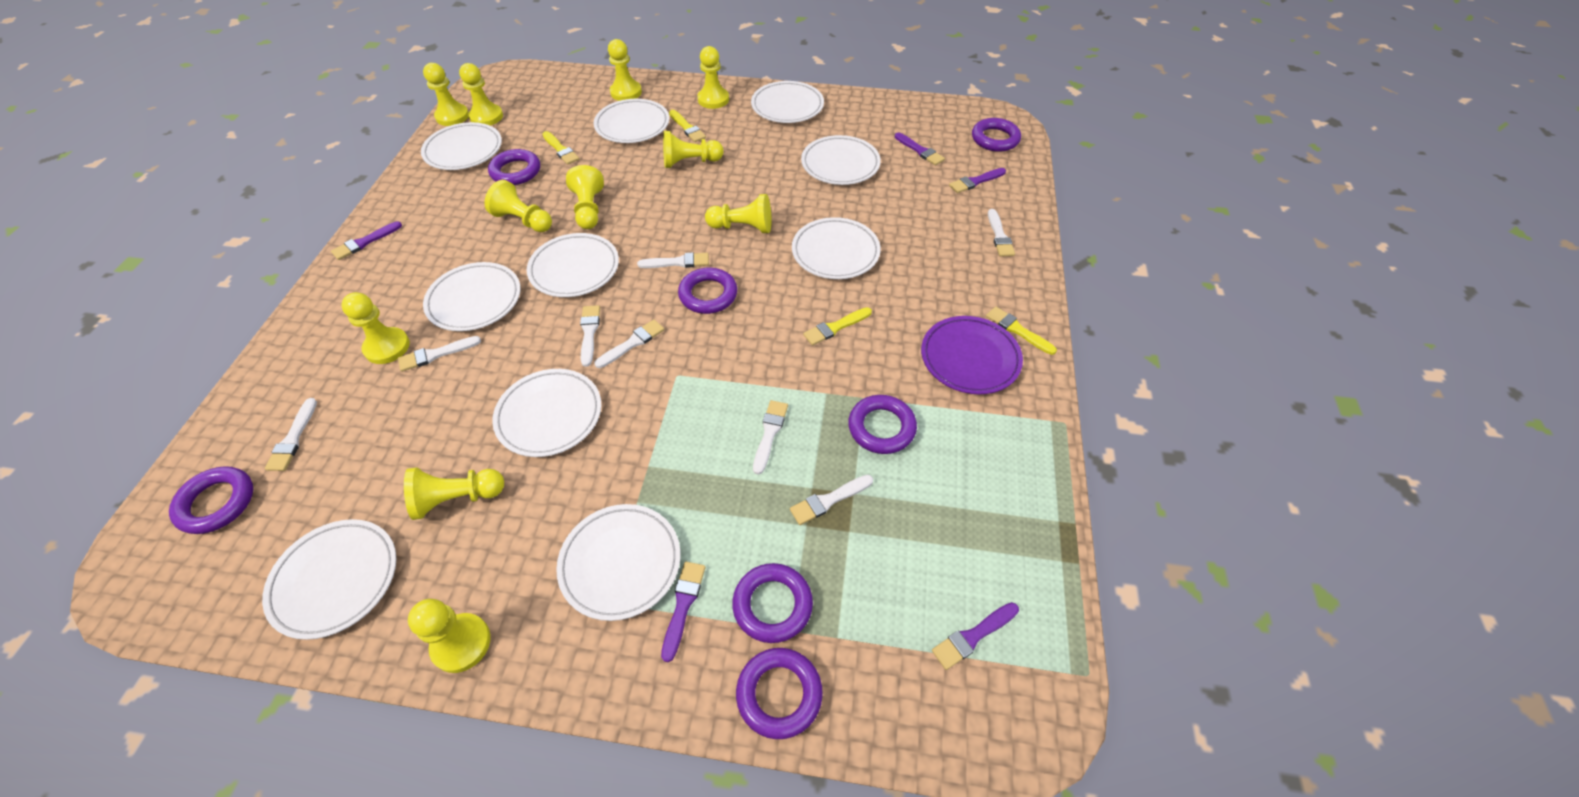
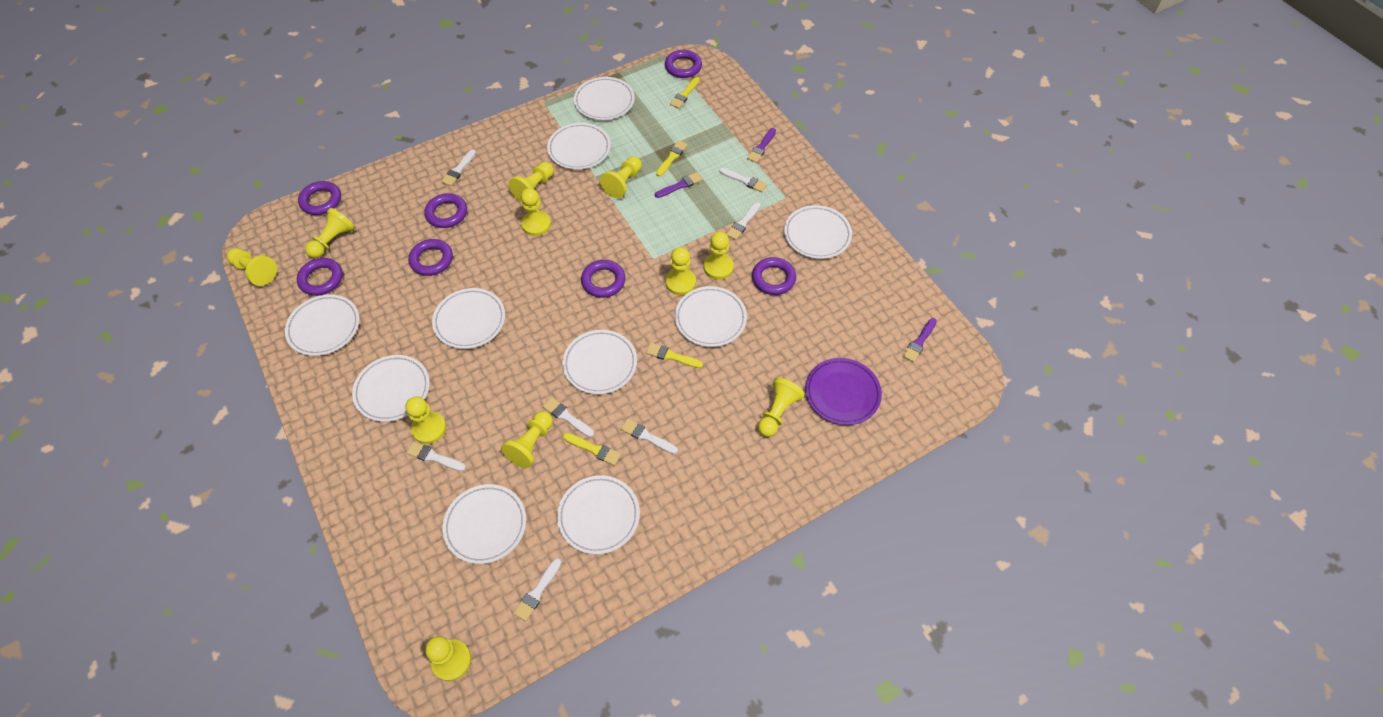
purple brush: 5 -> 3
white brush: 8 -> 7

